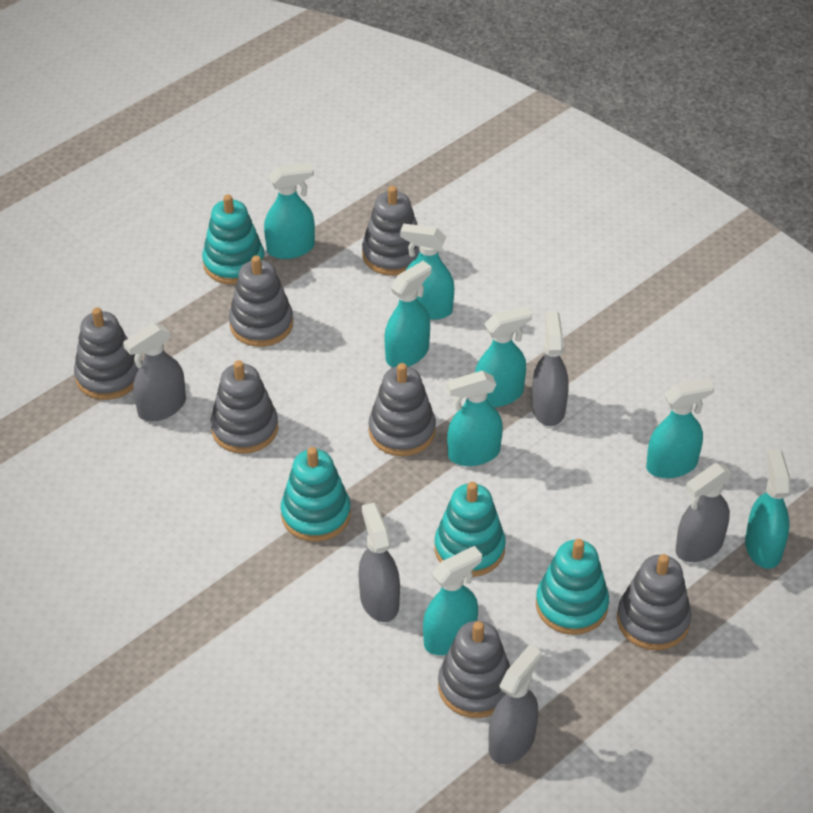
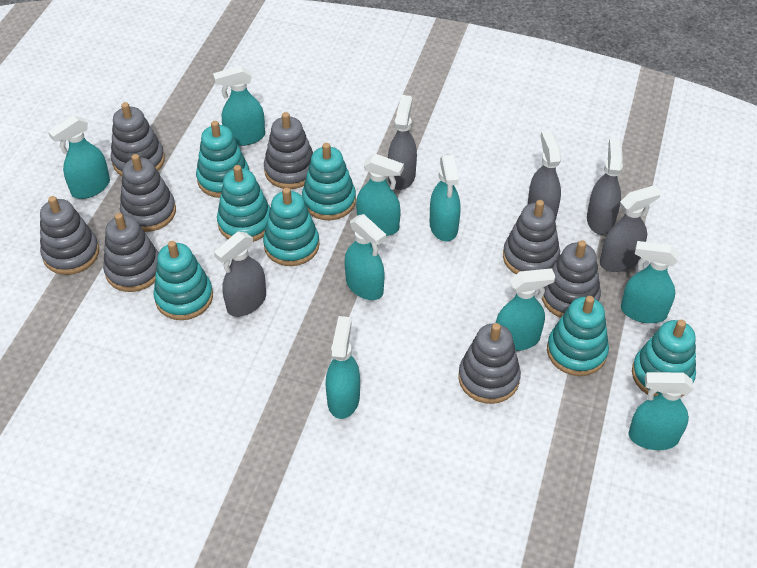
grey stacking toy: 7 -> 8
turquoise spray bottle: 8 -> 9
turquoise stacking toy: 4 -> 7

